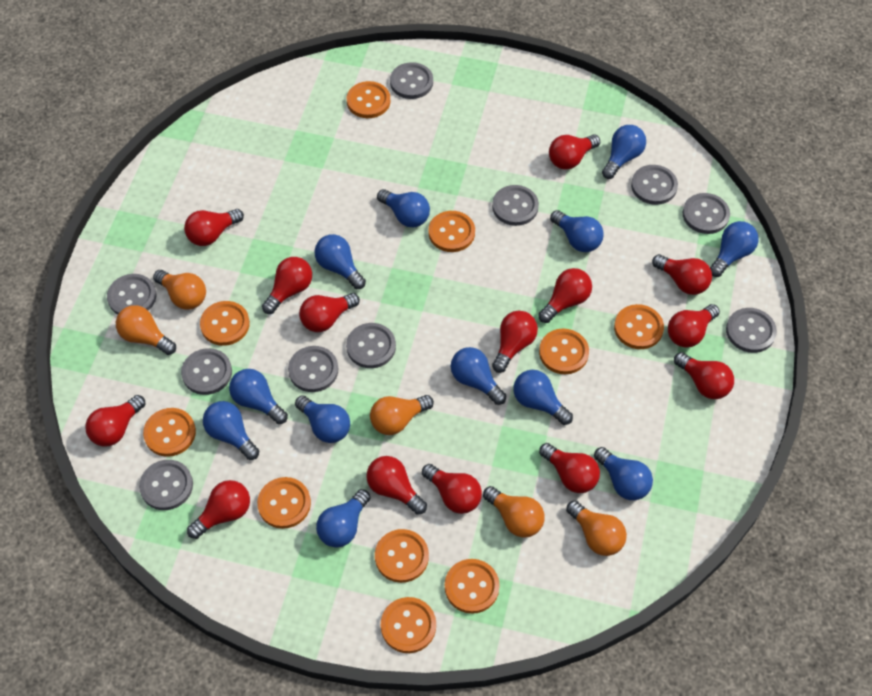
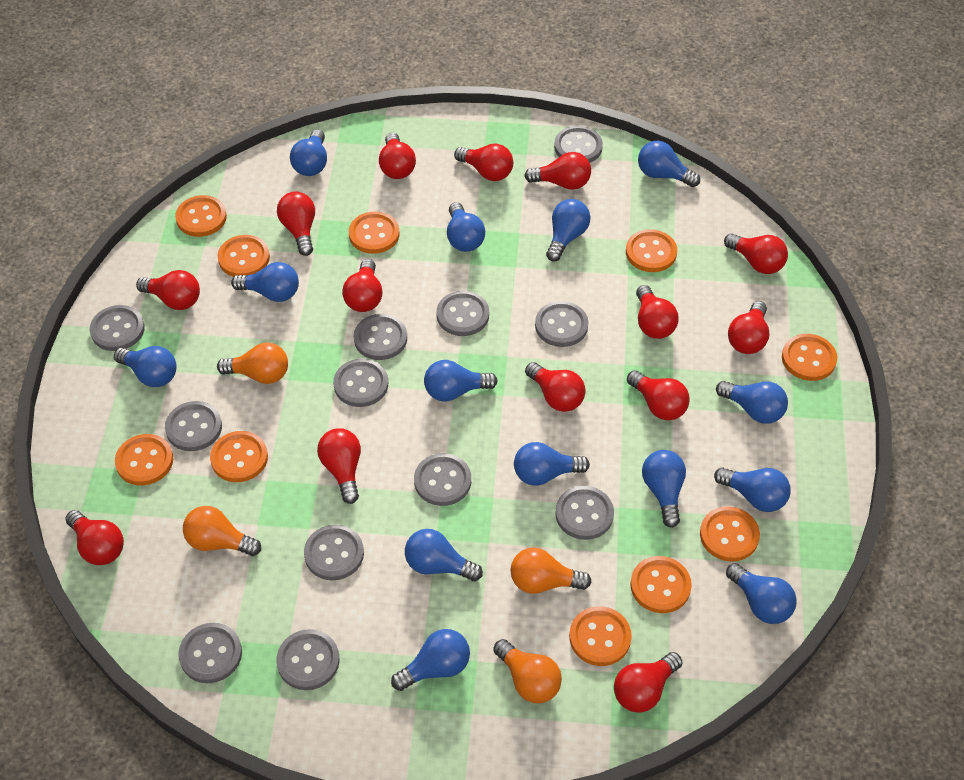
blue light bulb: 12 -> 14
grey button: 10 -> 12
orange light bulb: 5 -> 4

